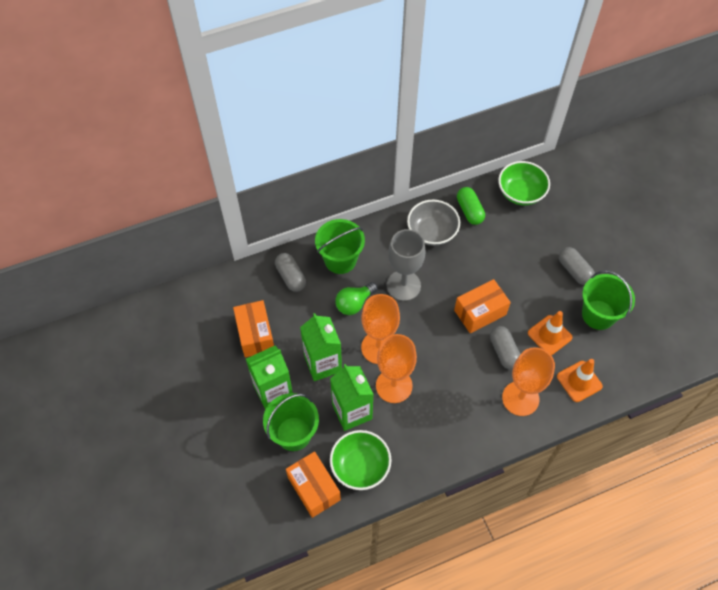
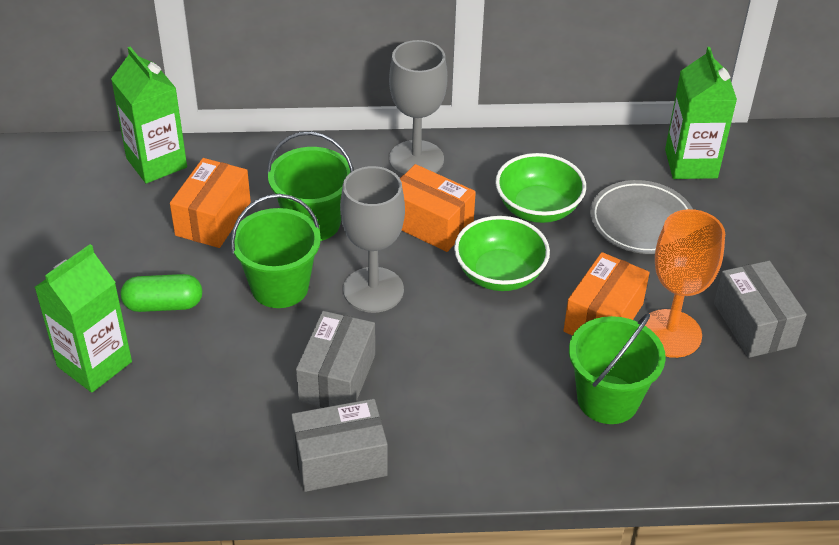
green light bulb: 1 -> 0
grey bowl: 1 -> 0
grey box: 0 -> 3
grey capsule: 3 -> 0
grey goblet: 1 -> 2
grey plate: 0 -> 1
orange goblet: 3 -> 1
orange traffic cone: 2 -> 0

